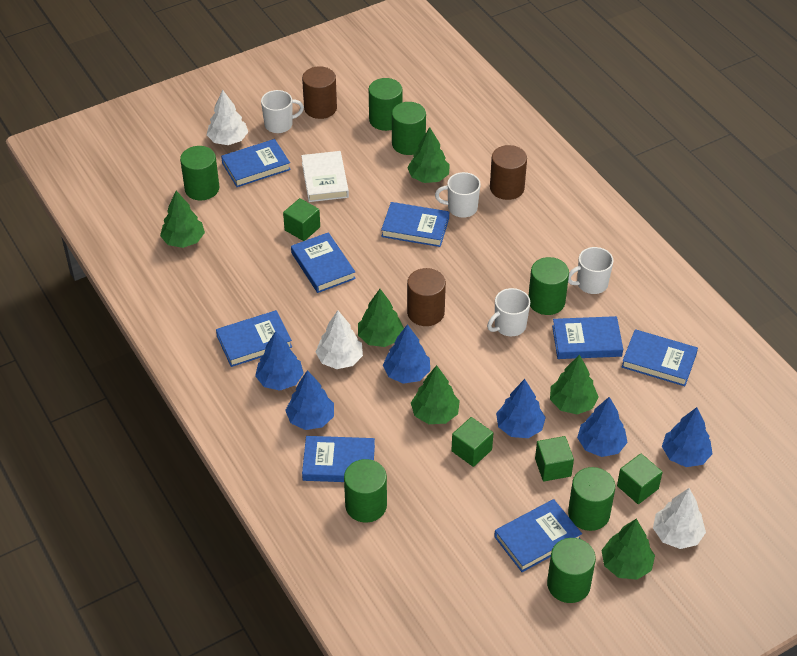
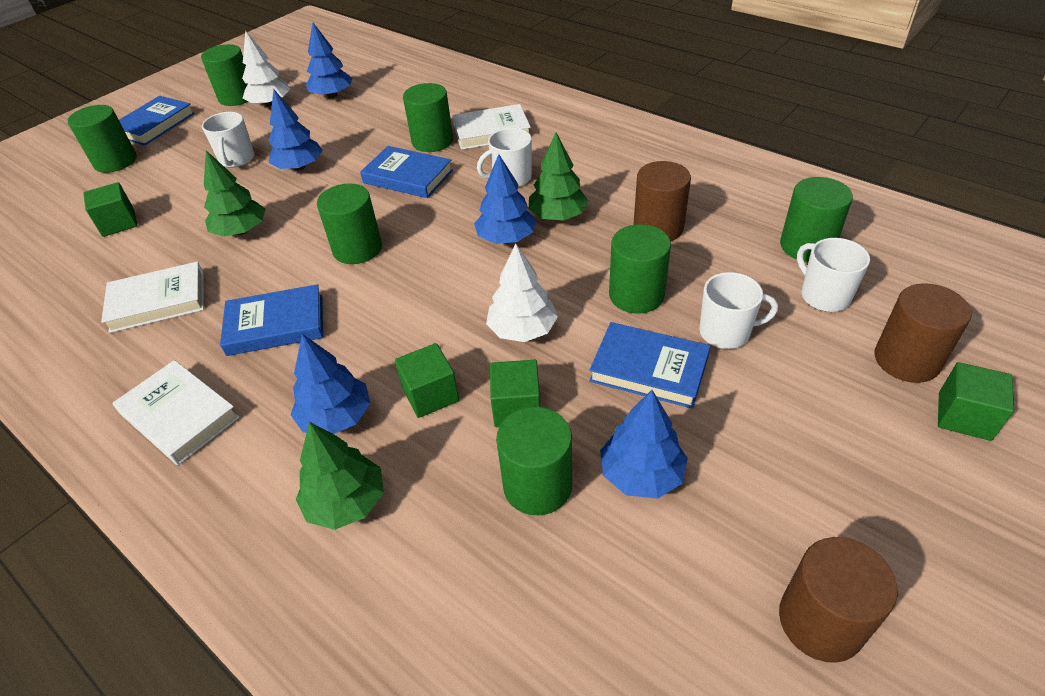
blue book: 8 -> 4
blue tree: 6 -> 5
green tree: 6 -> 3
white book: 1 -> 3
white tree: 3 -> 2

